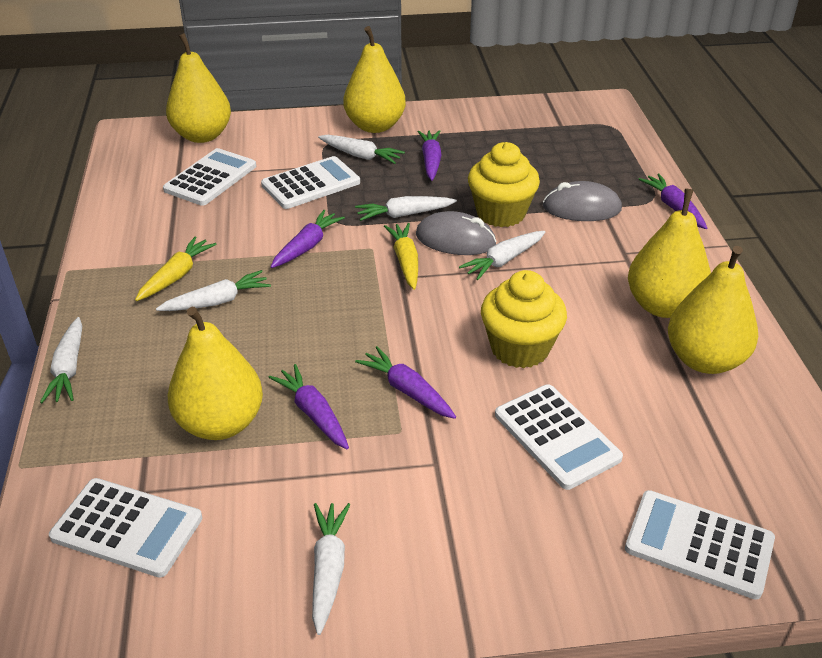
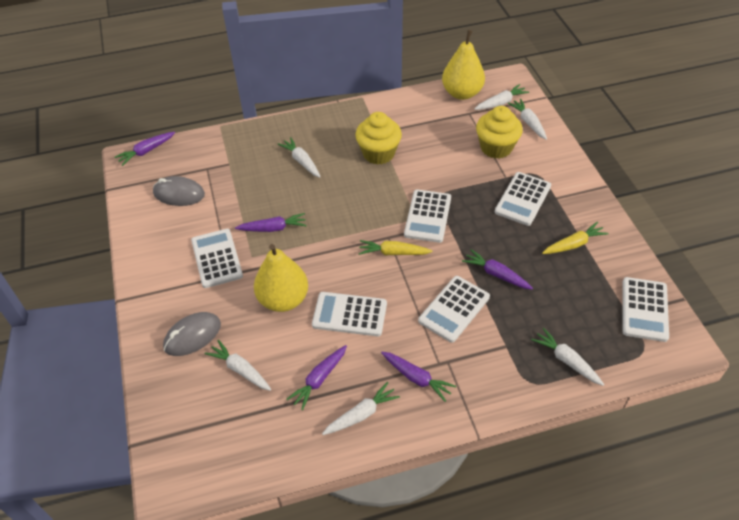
white calculator: 5 -> 6
yellow pear: 5 -> 2

